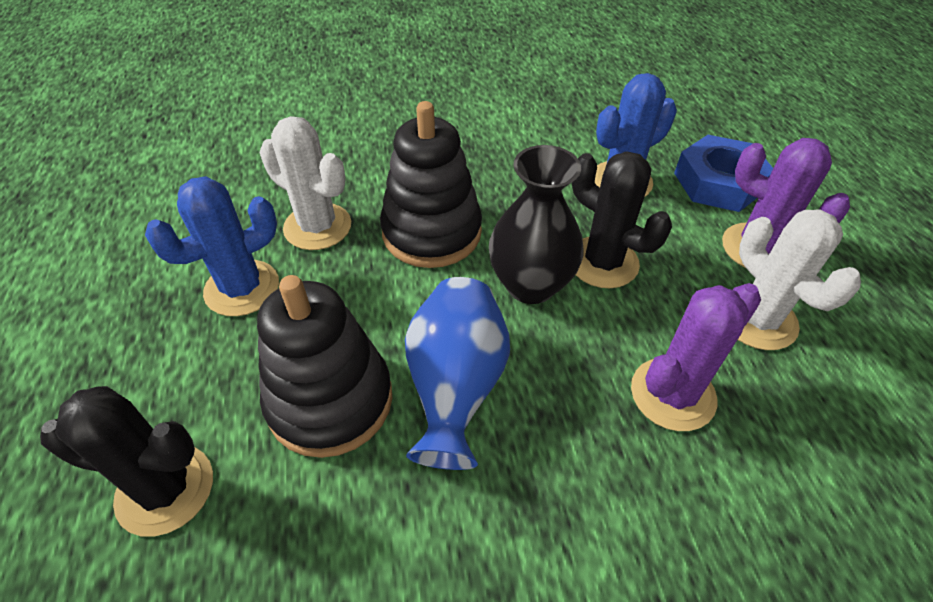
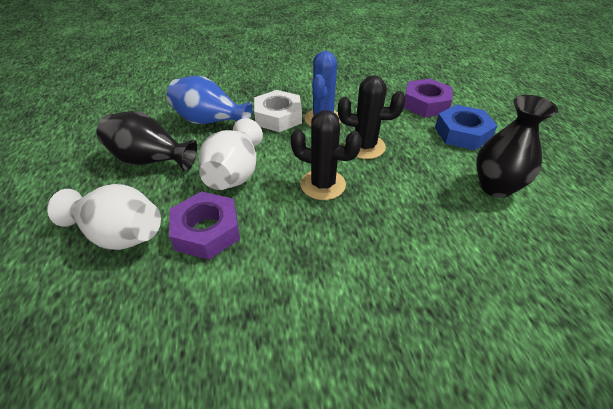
black stacking toy: 2 -> 0
black vase: 1 -> 2
blue cactus: 2 -> 1
purple cactus: 2 -> 0
purple nut: 0 -> 2
white cactus: 2 -> 0
white nut: 0 -> 1
white vase: 0 -> 2

